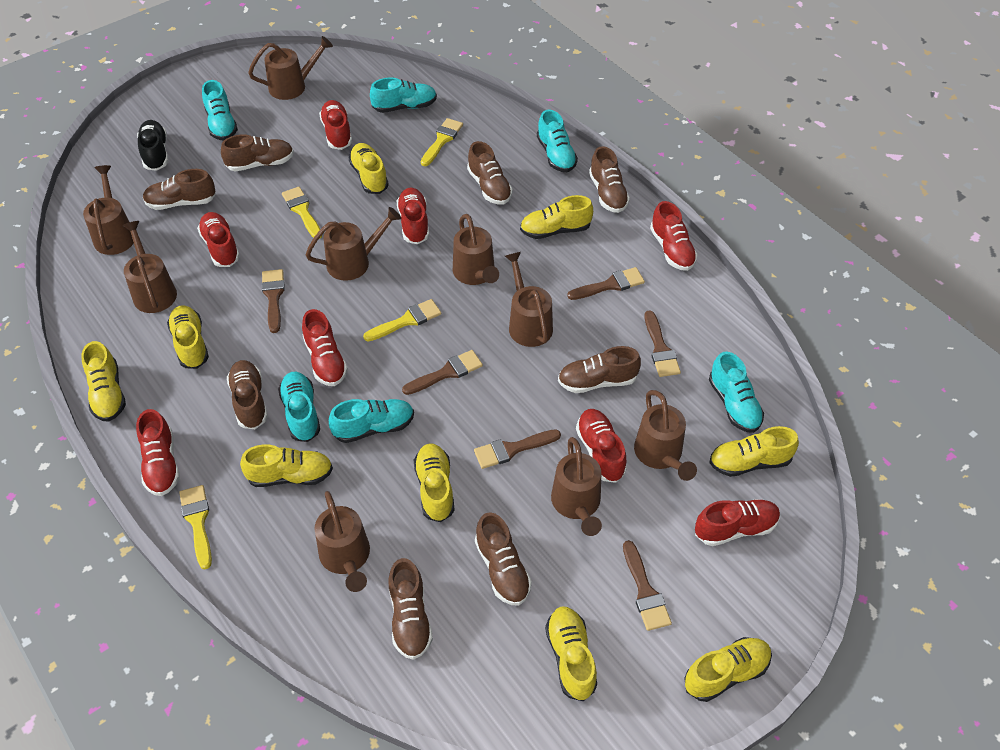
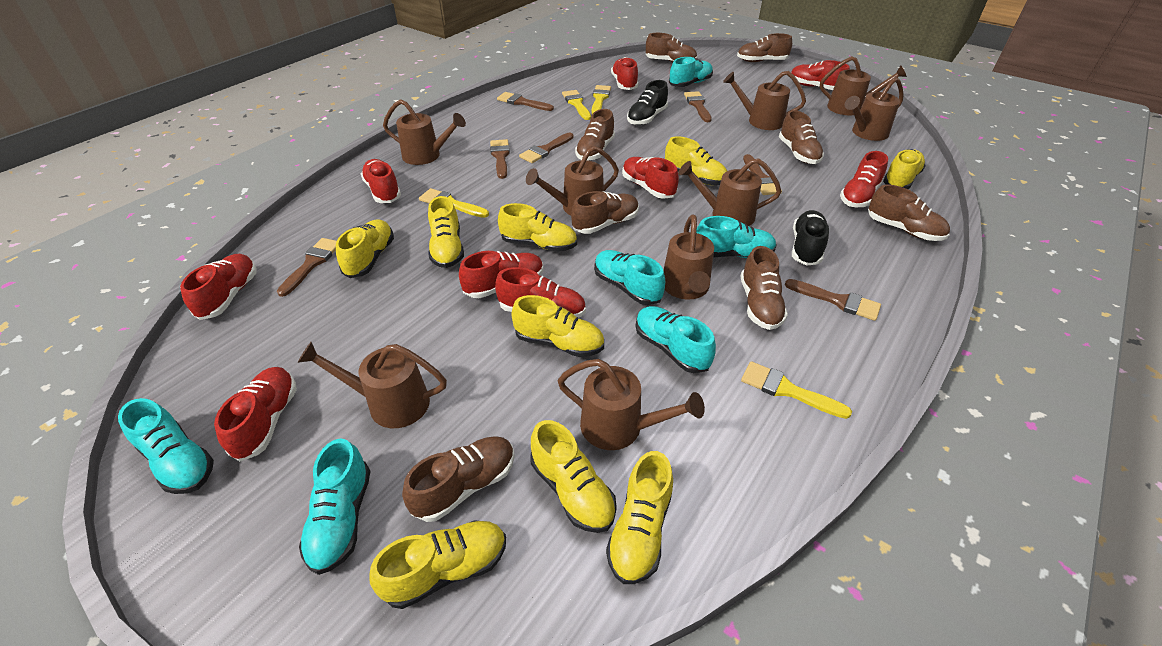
black shoe: 1 -> 2
brown brush: 6 -> 7
red shoe: 8 -> 9

